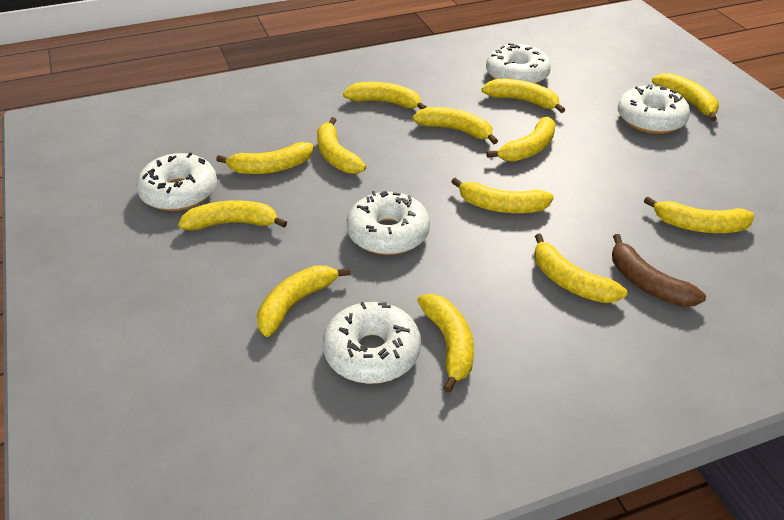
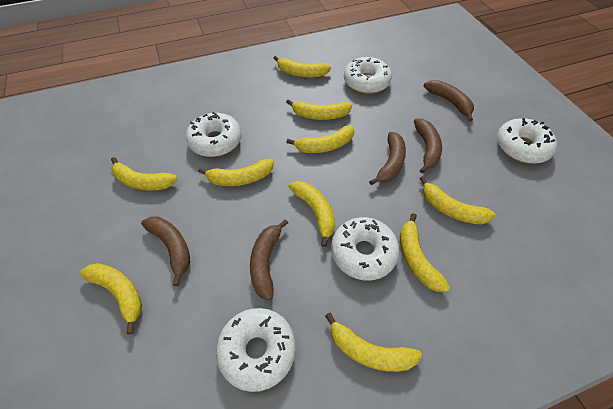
brown banana: 1 -> 5
yellow banana: 13 -> 10

